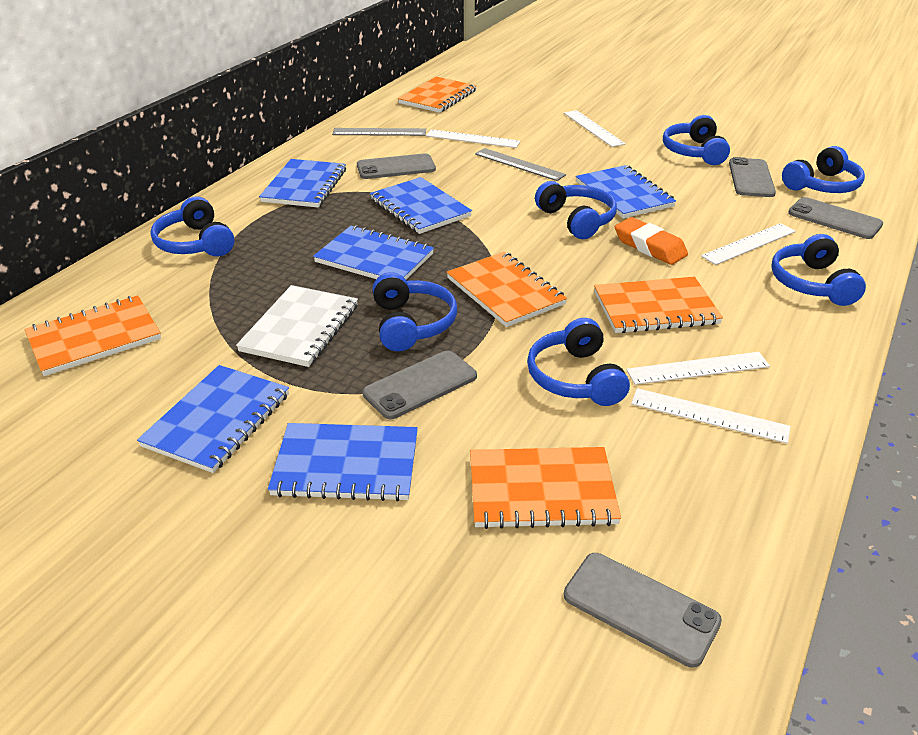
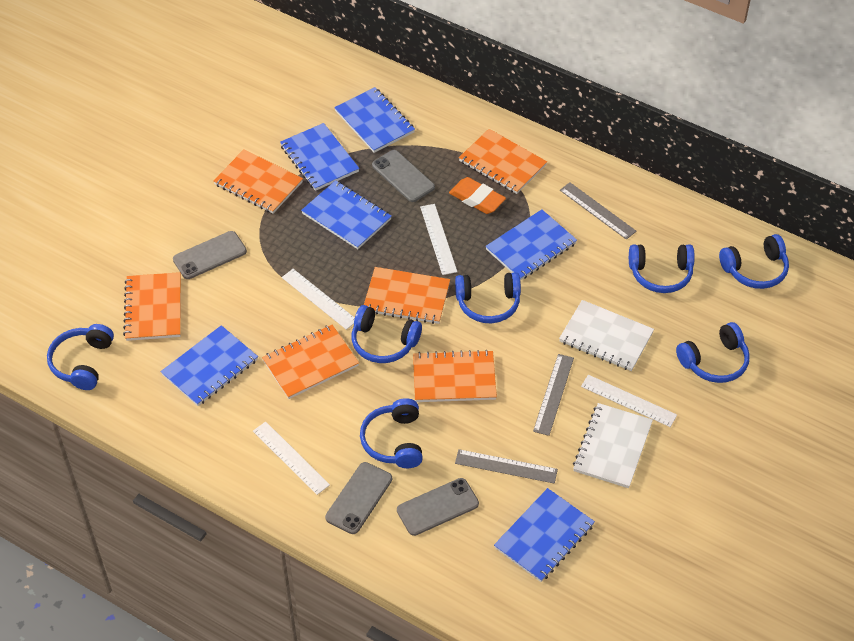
grey phone: 5 -> 4
grey ruler: 2 -> 3
orange notebook: 5 -> 6
white notebook: 1 -> 2
white ruler: 5 -> 4

